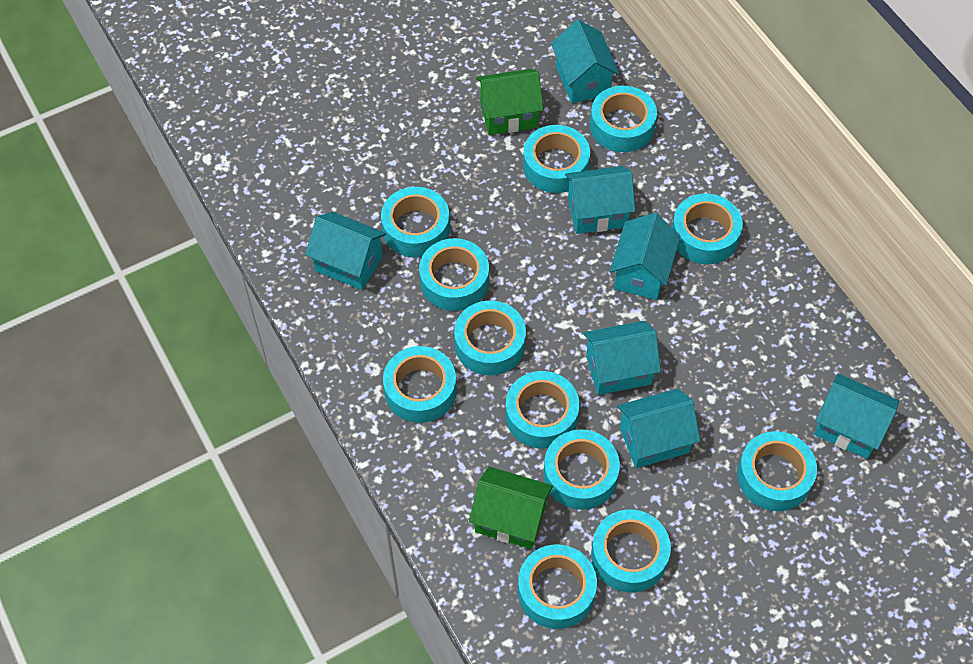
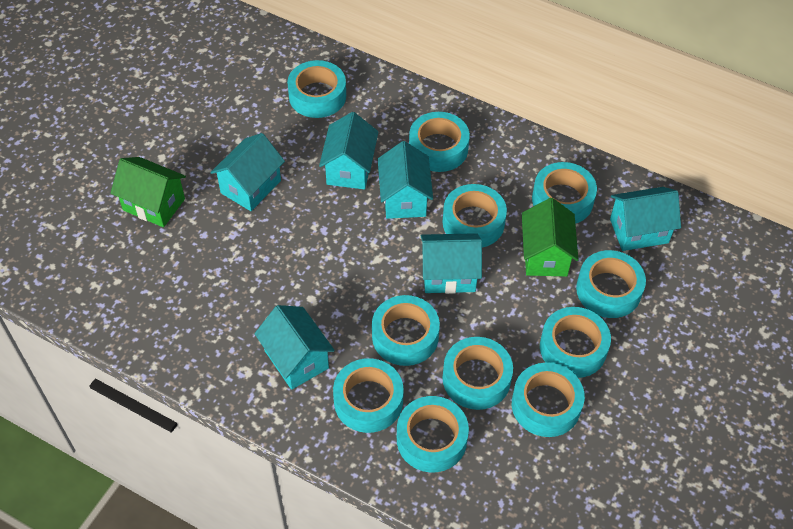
turquoise house: 7 -> 6
turquoise tape: 12 -> 11

